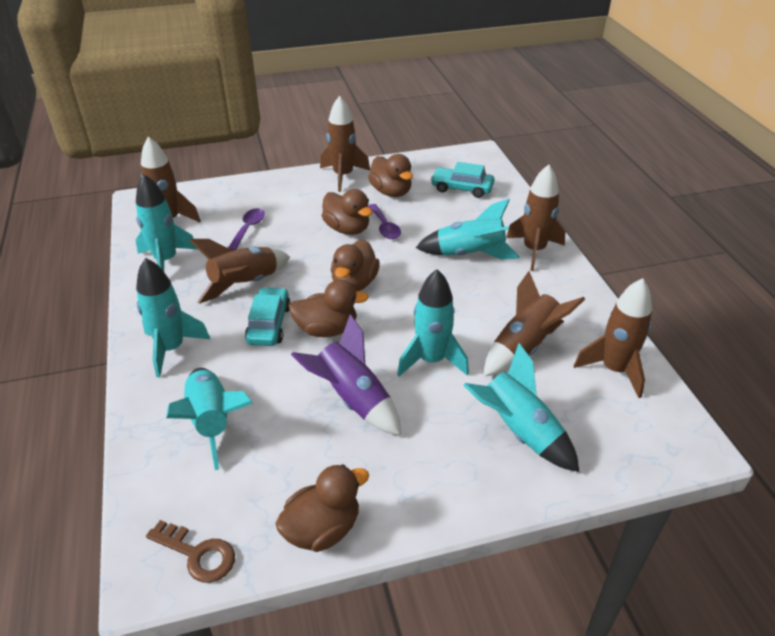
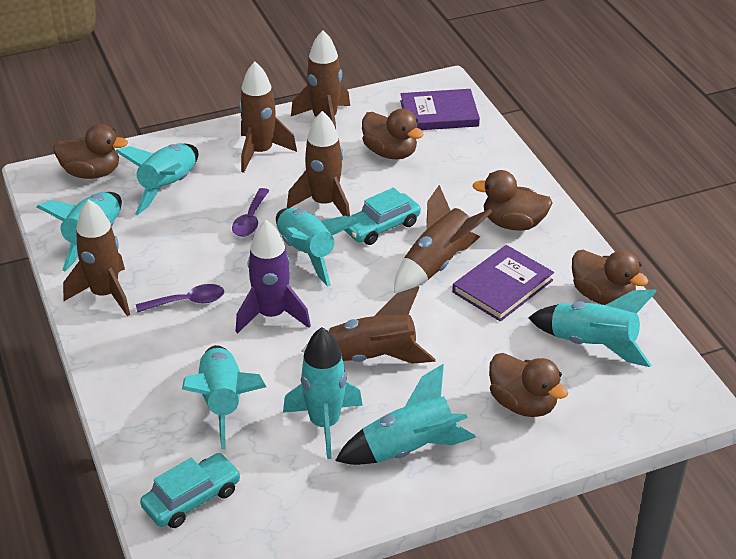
brown key: 1 -> 0
purple book: 0 -> 2
turquoise rocket: 6 -> 7

